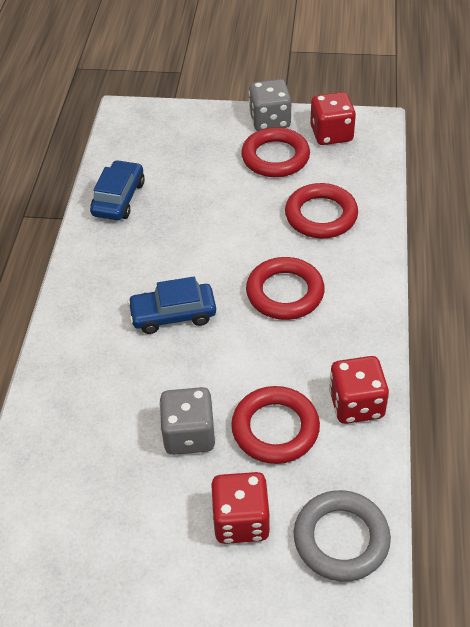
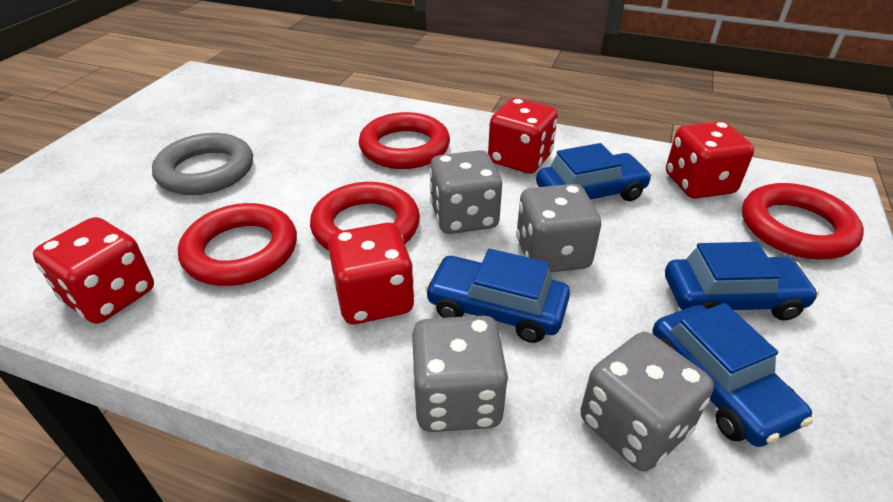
blue car: 2 -> 4
grey dice: 2 -> 4
red dice: 3 -> 4

